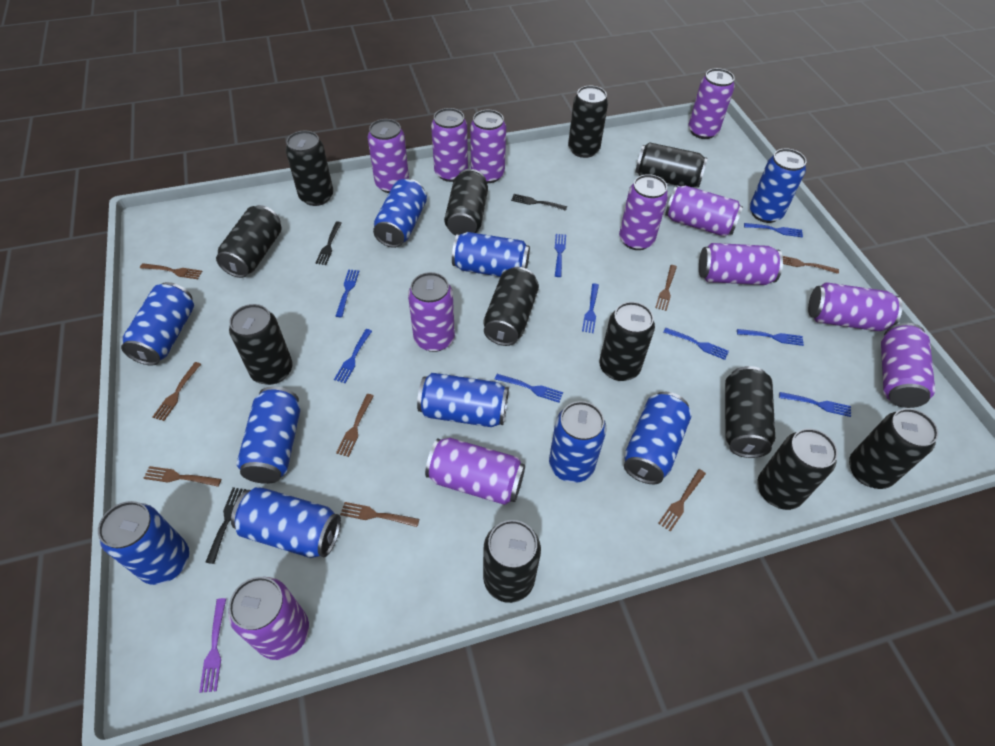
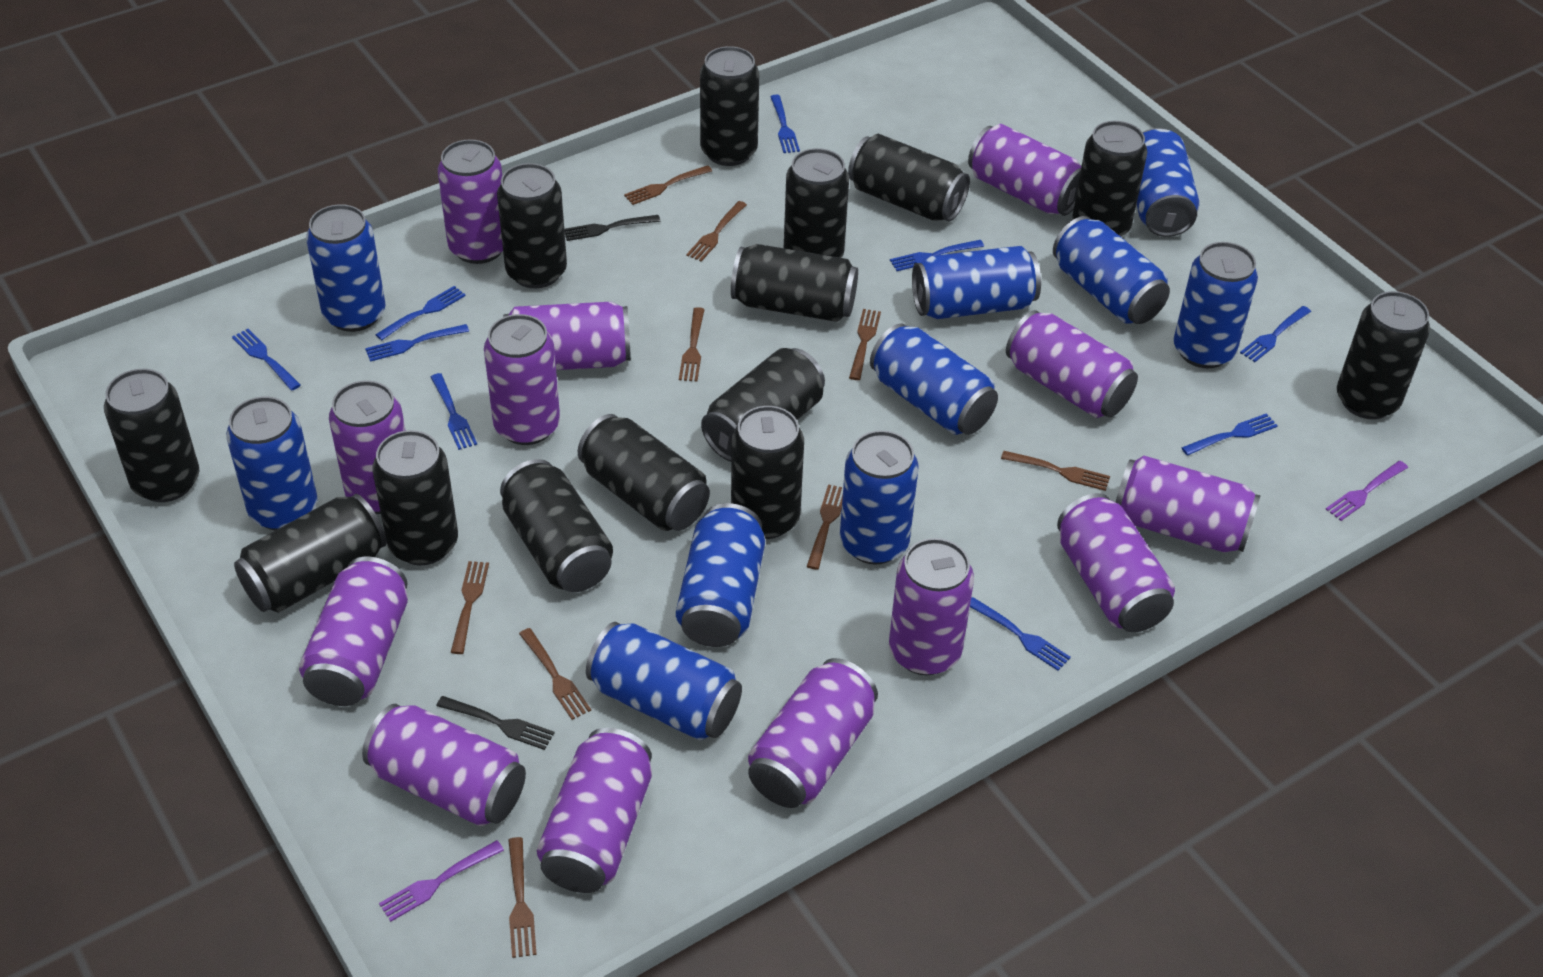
black can: 12 -> 14
black fork: 3 -> 2
brown fork: 8 -> 9
purple can: 12 -> 13
purple fork: 1 -> 2

